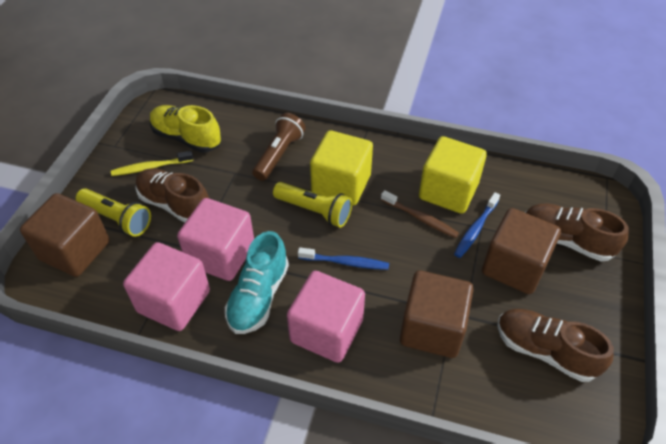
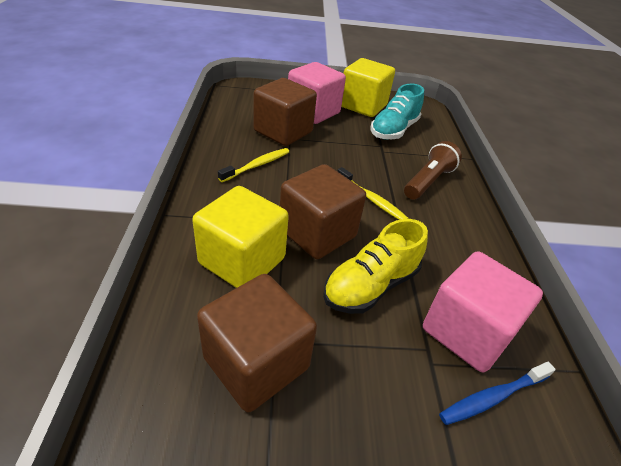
blue toothbrush: 2 -> 1
brown shoe: 3 -> 0
brown toothbrush: 1 -> 0
pink cube: 3 -> 2
yellow flashlight: 2 -> 0
yellow toothbrush: 1 -> 2

